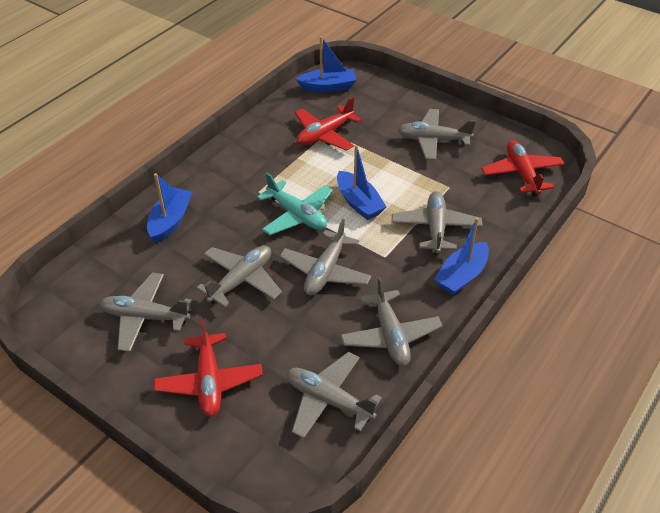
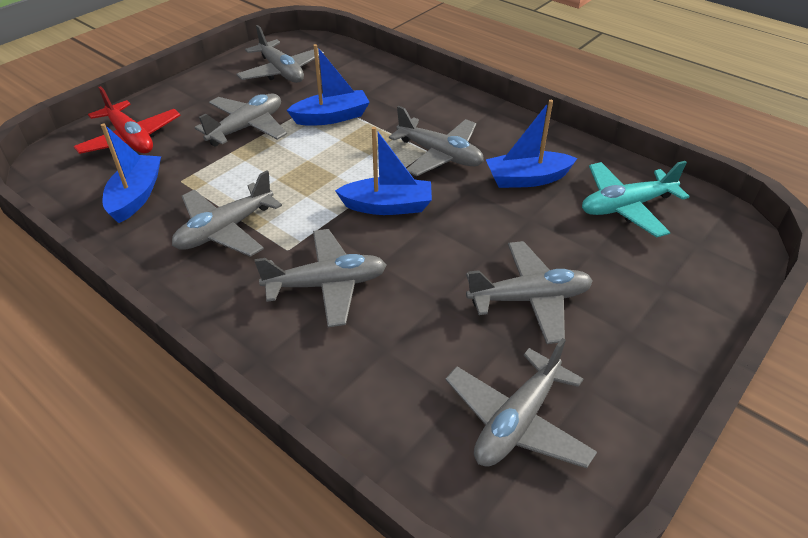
red plane: 3 -> 1

